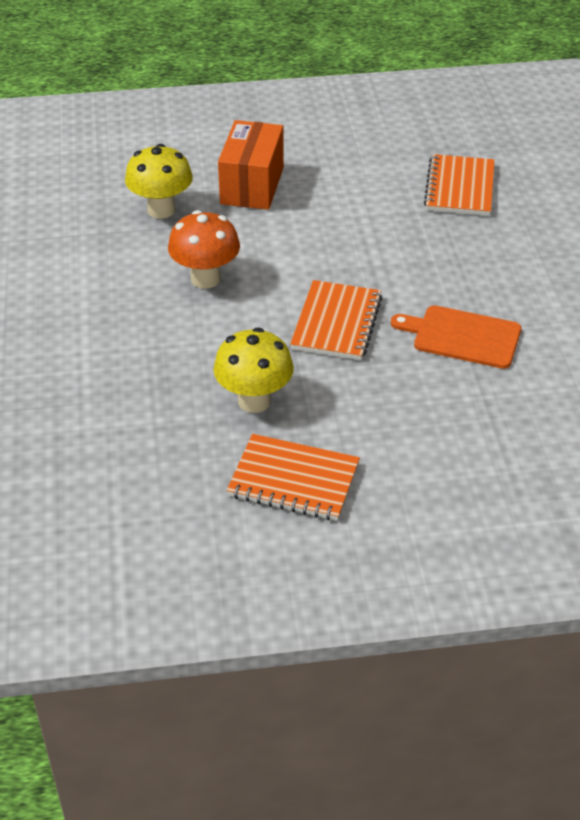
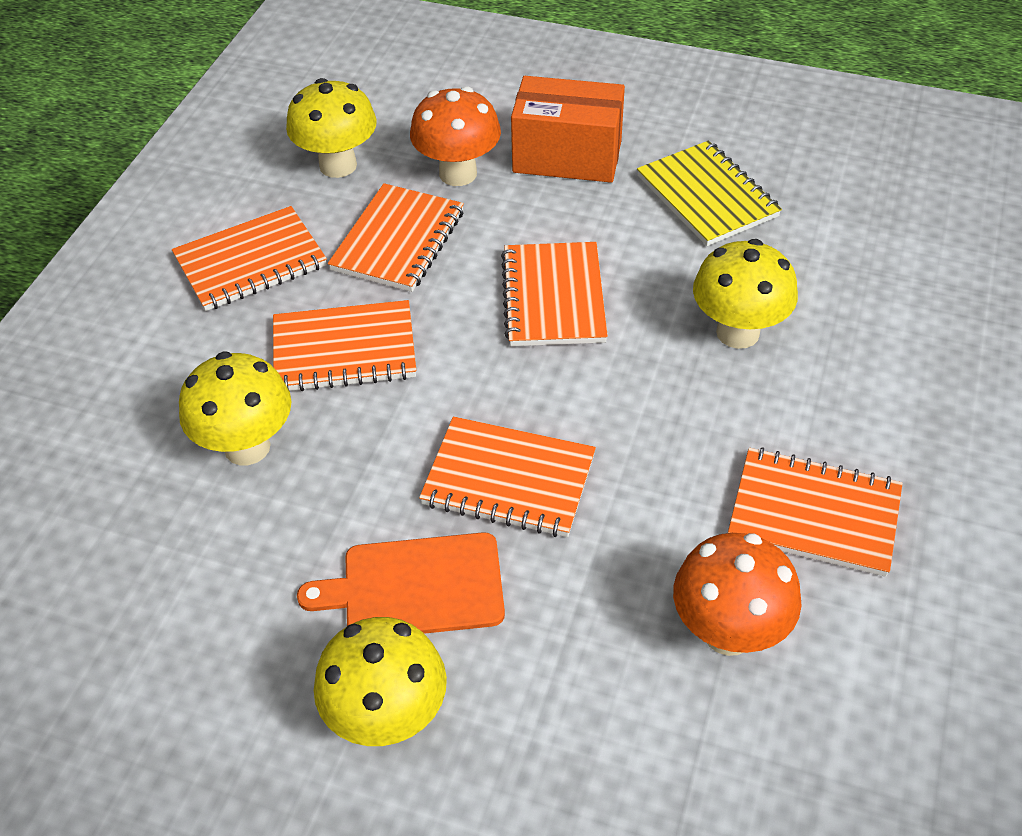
orange mushroom: 1 -> 2
orange notebook: 3 -> 6
yellow mushroom: 2 -> 4
yellow notebook: 0 -> 1

